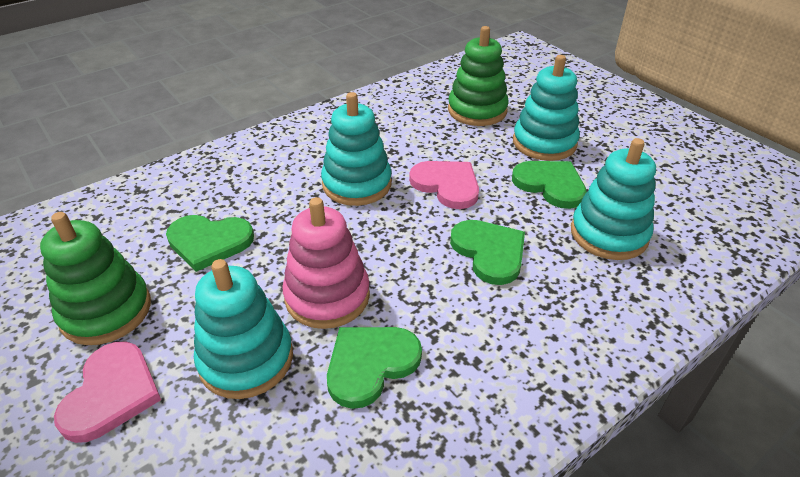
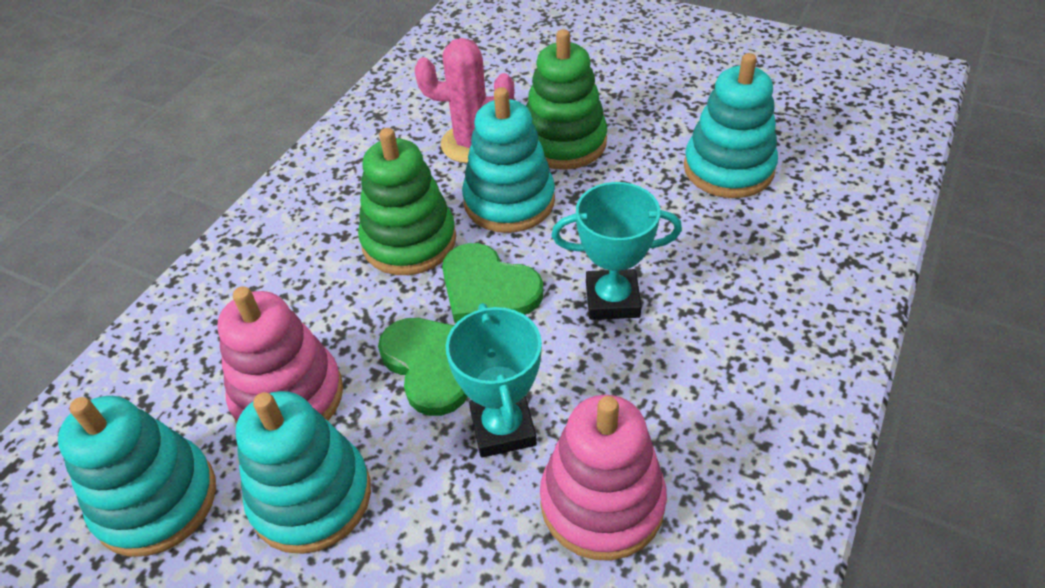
green heart: 4 -> 2
pink cactus: 0 -> 1
pink heart: 2 -> 0
pink stacking toy: 1 -> 2
turquoise trophy: 0 -> 2

